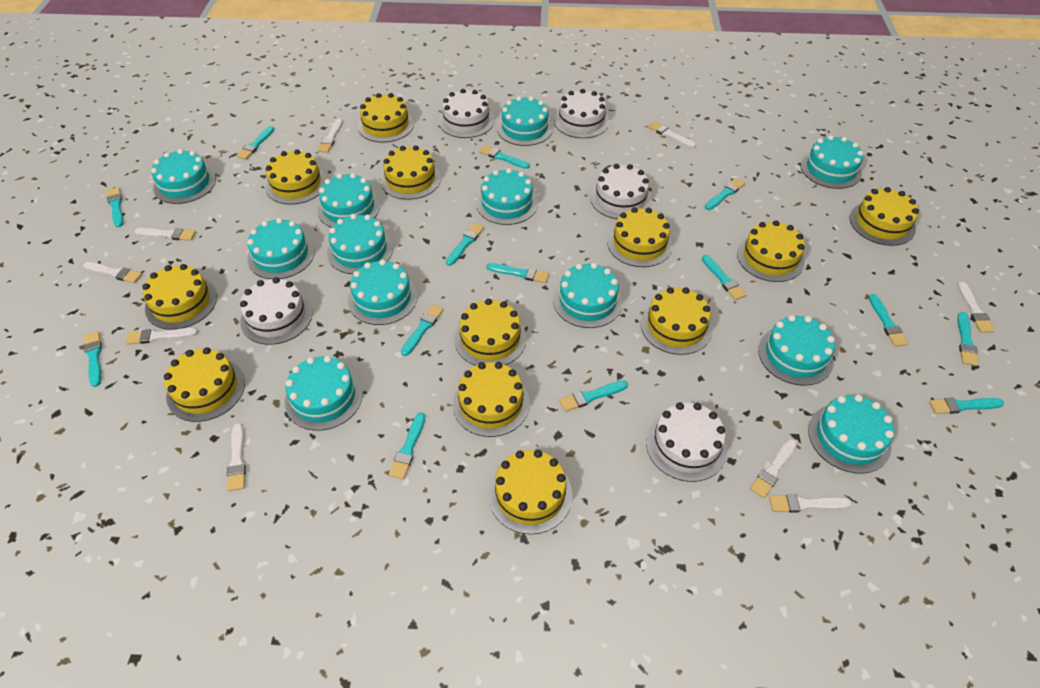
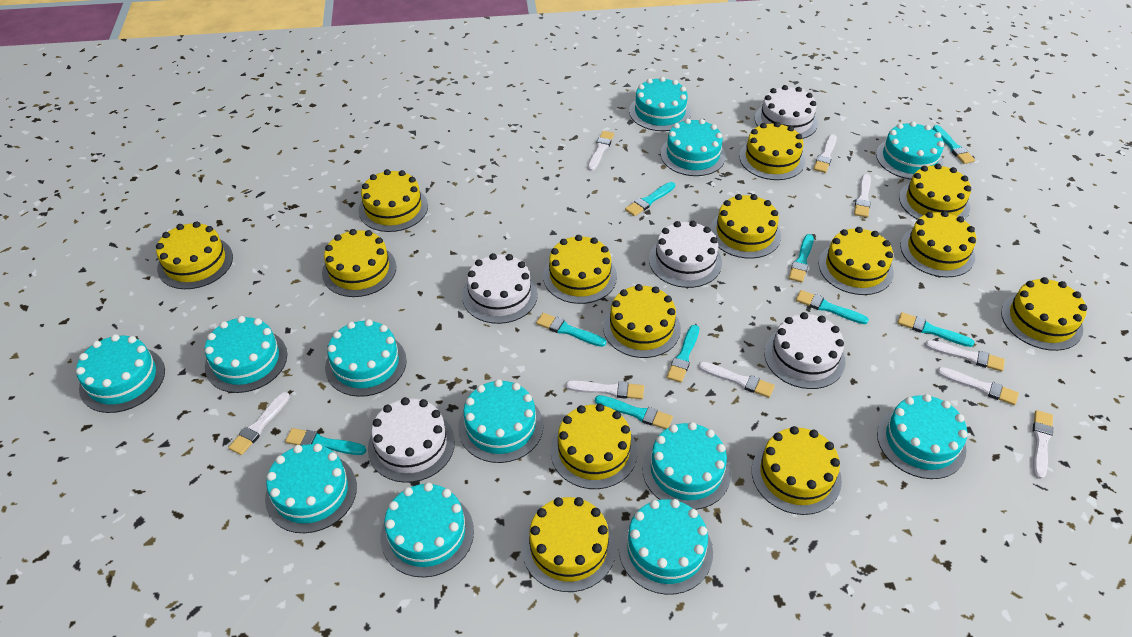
turquoise brush: 14 -> 9
yellow cake: 12 -> 14

